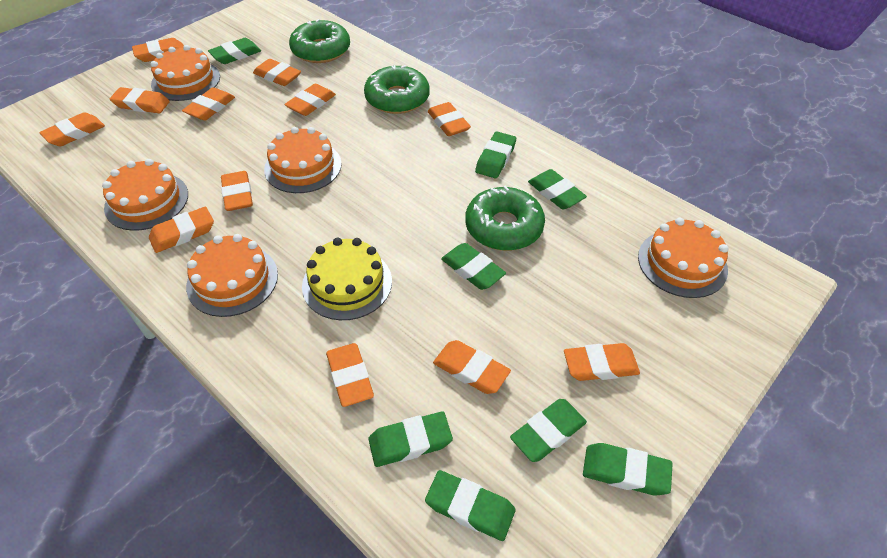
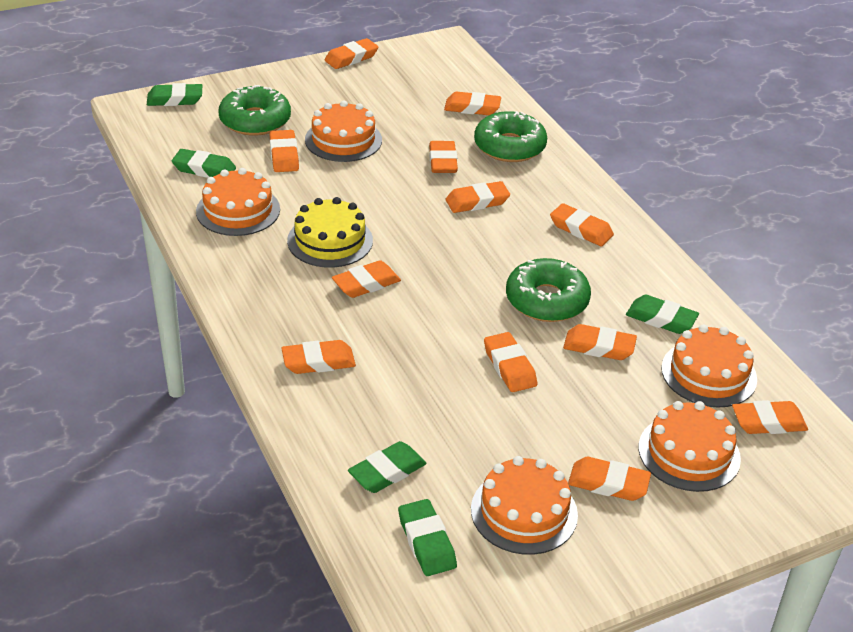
green eraser: 8 -> 5

